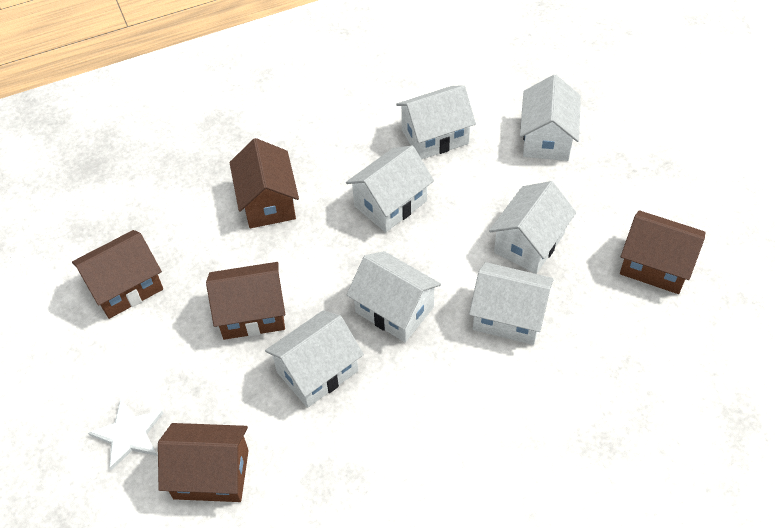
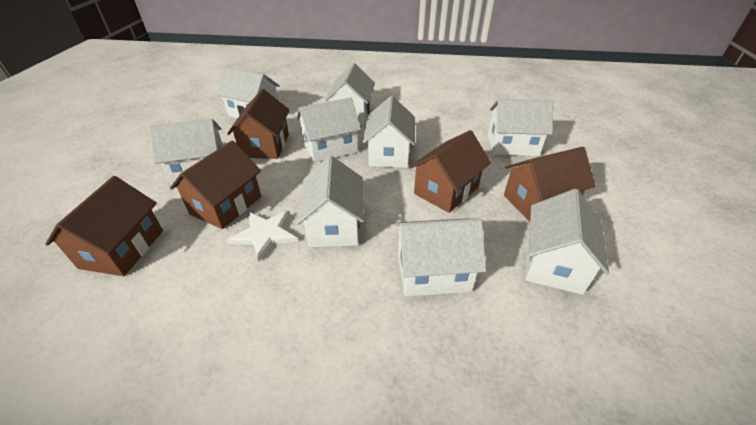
white house: 7 -> 9

